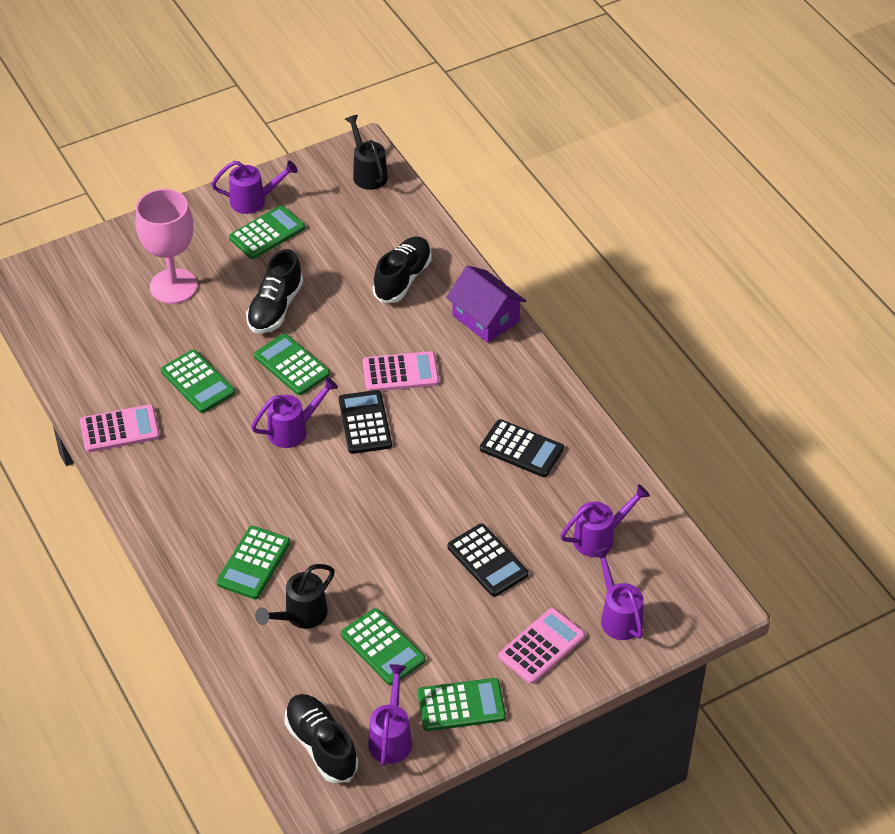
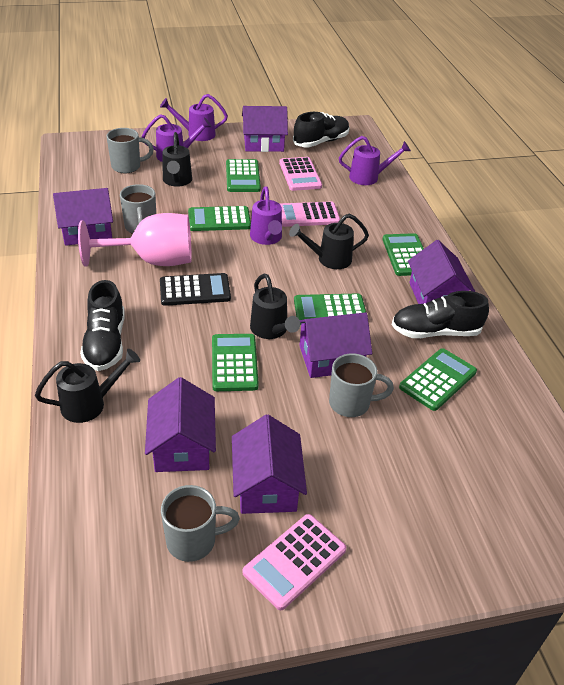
black calculator: 3 -> 1
black watering can: 2 -> 4
grey mug: 0 -> 4
purple house: 1 -> 6
purple watering can: 5 -> 4

